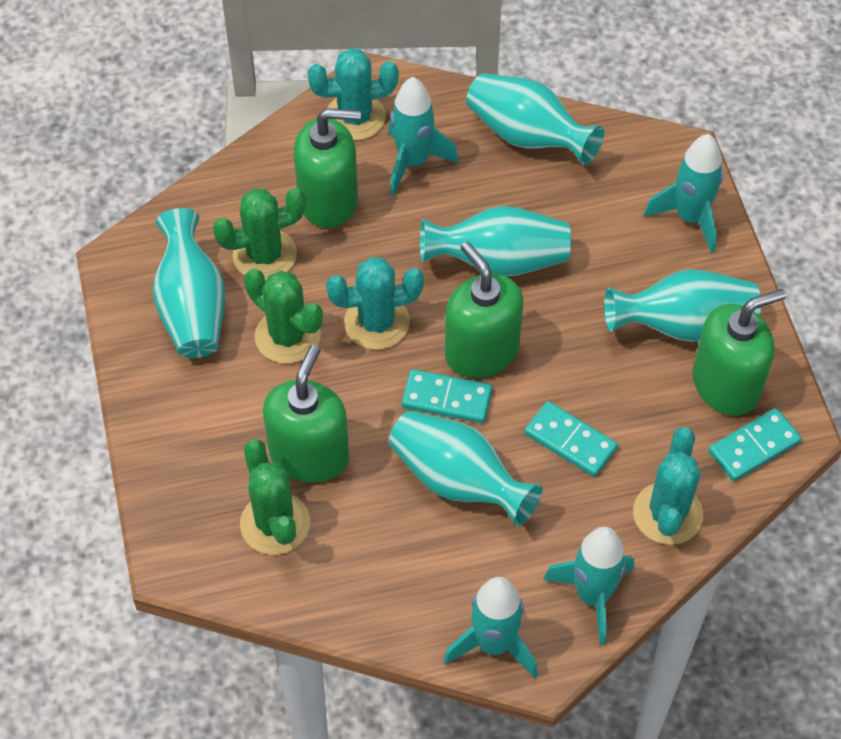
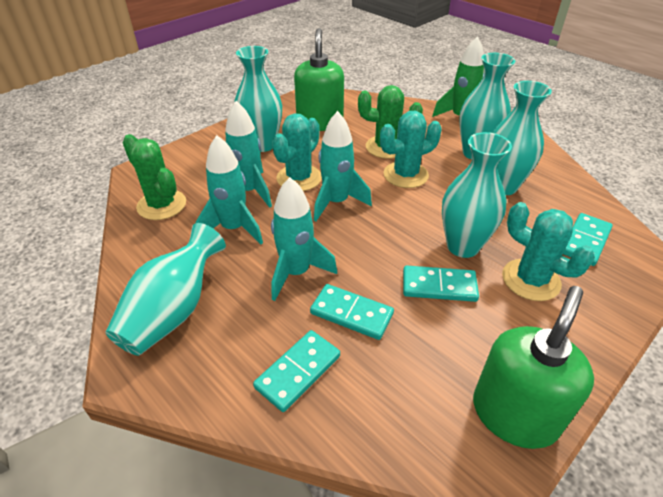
green cactus: 3 -> 2
green rocket: 0 -> 1
green soap dispenser: 4 -> 2
turquoise domino: 3 -> 4

